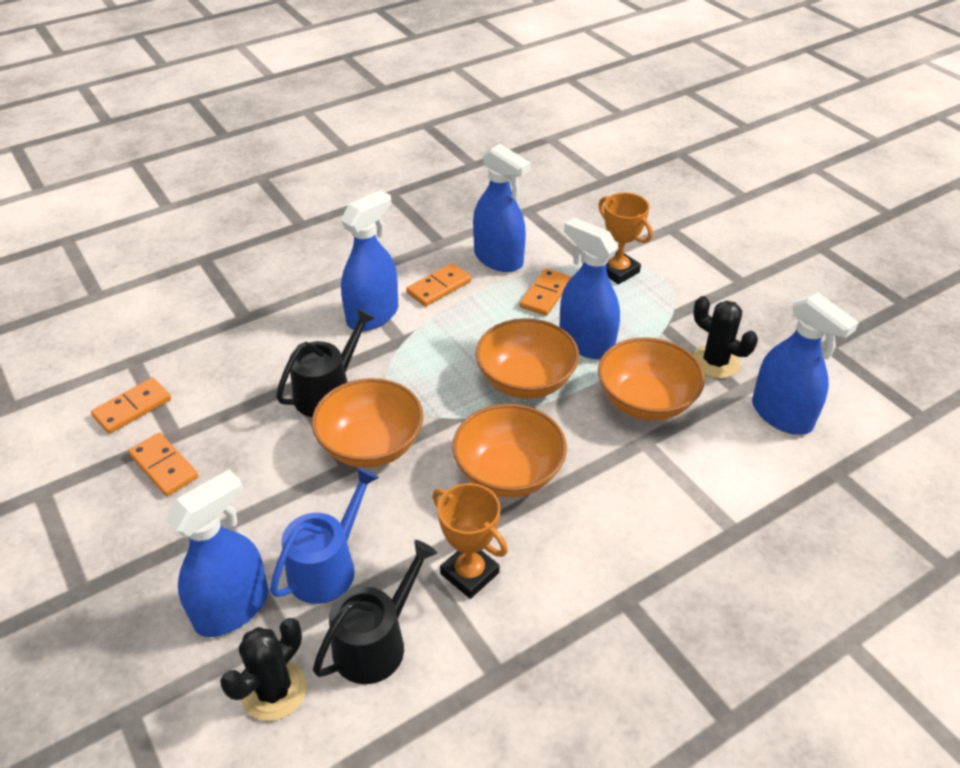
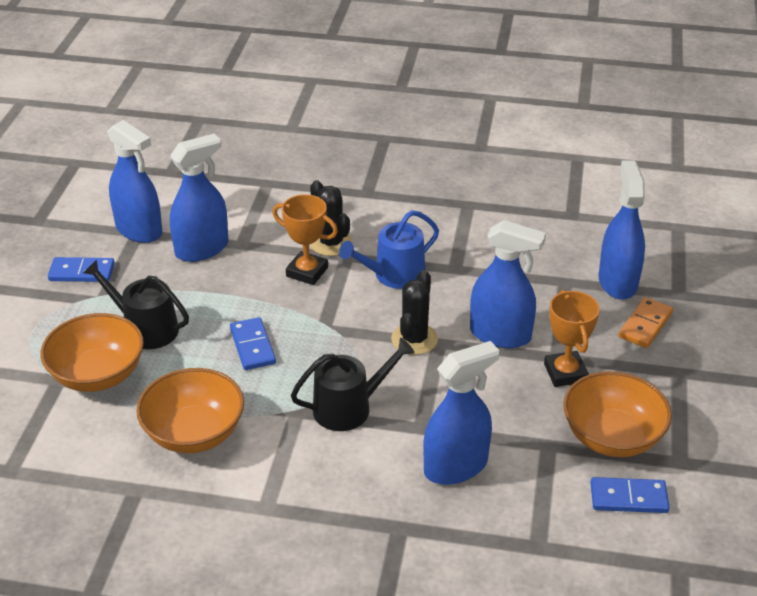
blue domino: 0 -> 3
orange bowl: 4 -> 3
orange domino: 4 -> 1

